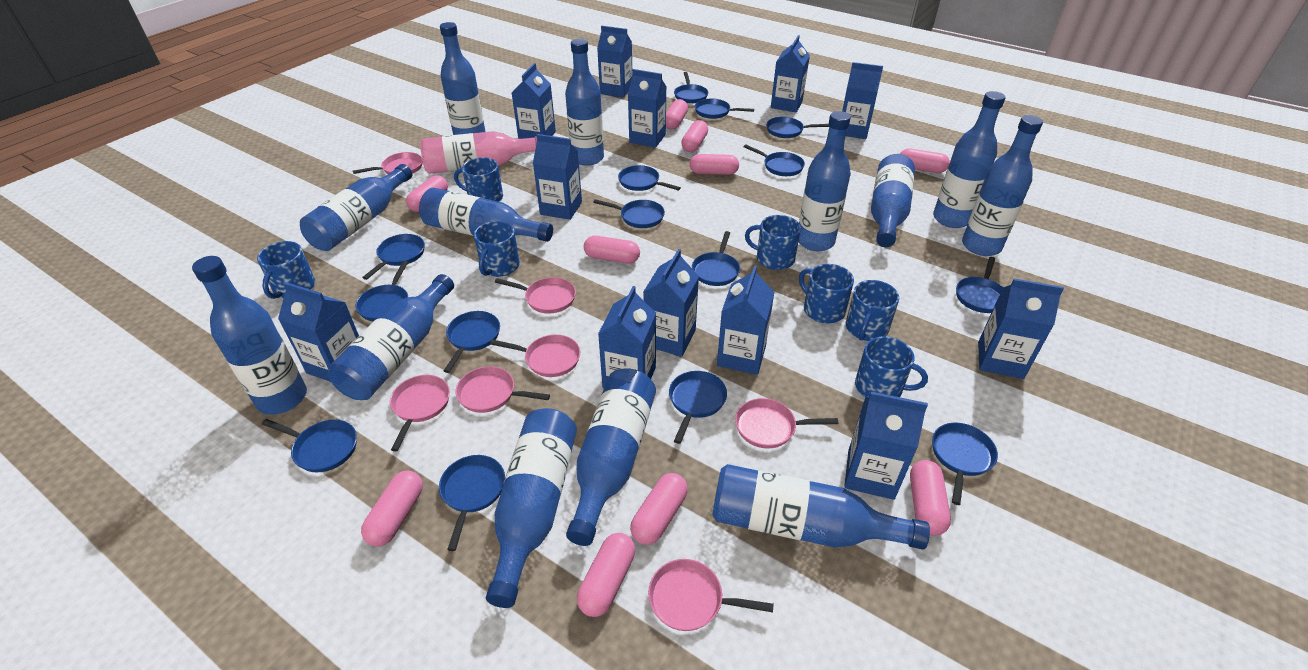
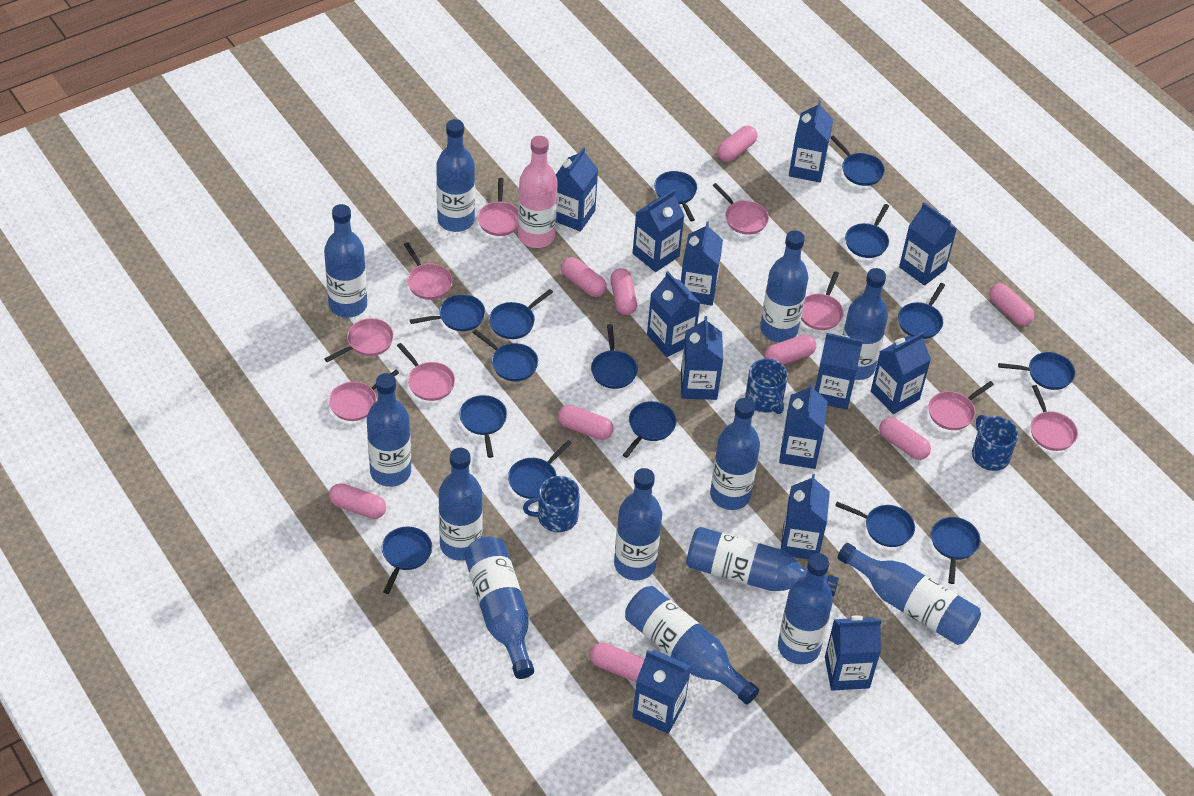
blue carton: 12 -> 13
blue mug: 7 -> 3
pink capsule: 10 -> 9
pink pan: 7 -> 9

